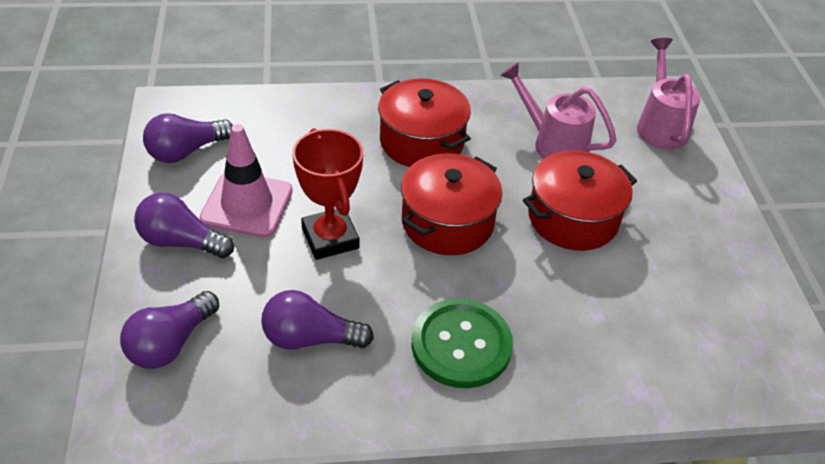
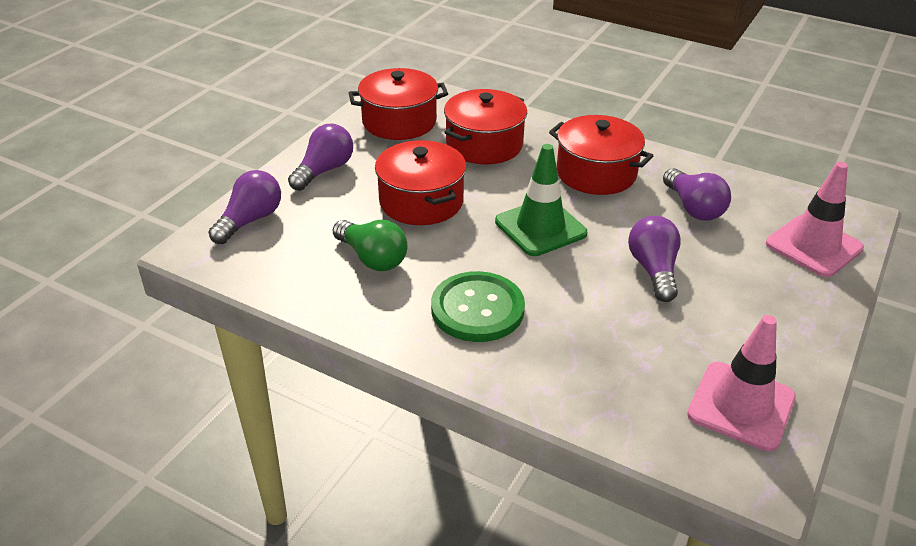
green light bulb: 0 -> 1
green traffic cone: 0 -> 1
pink traffic cone: 1 -> 2
pink watering can: 2 -> 0
red pot: 3 -> 4
red trophy: 1 -> 0

